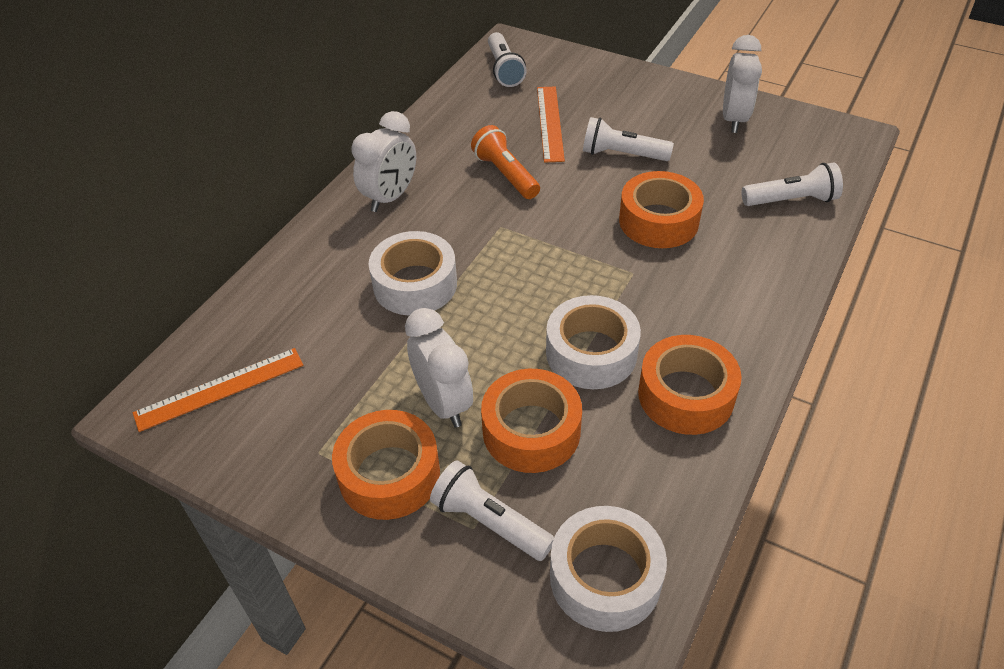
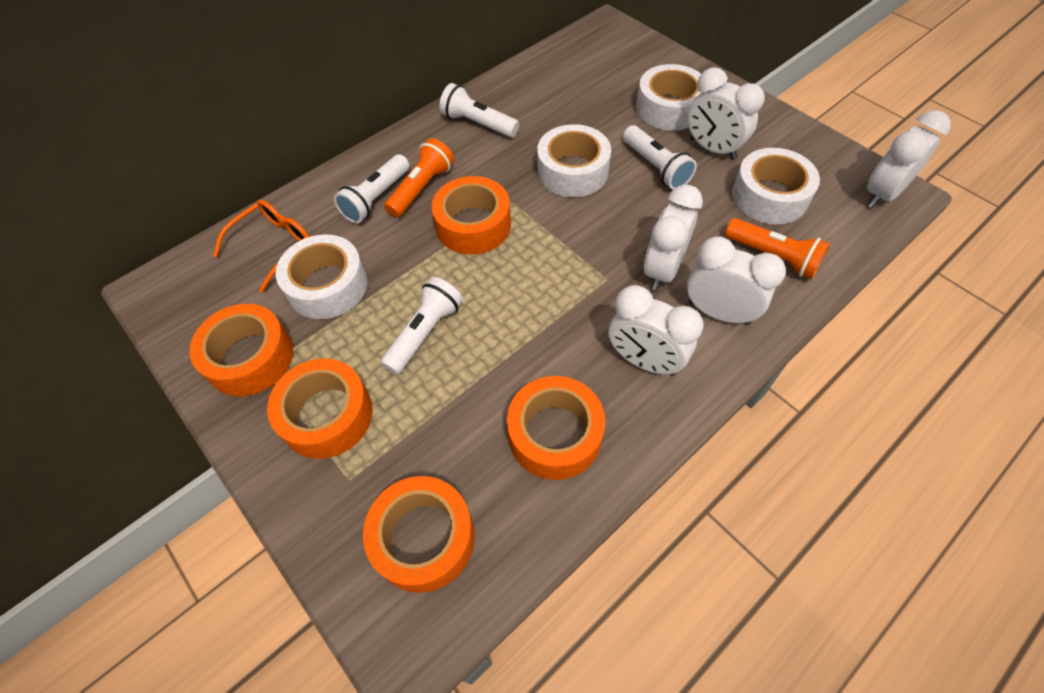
orange flashlight: 1 -> 2
orange glasses: 0 -> 1
orange ruler: 2 -> 0
orange tape: 4 -> 5
white clock: 3 -> 5
white tape: 3 -> 4

